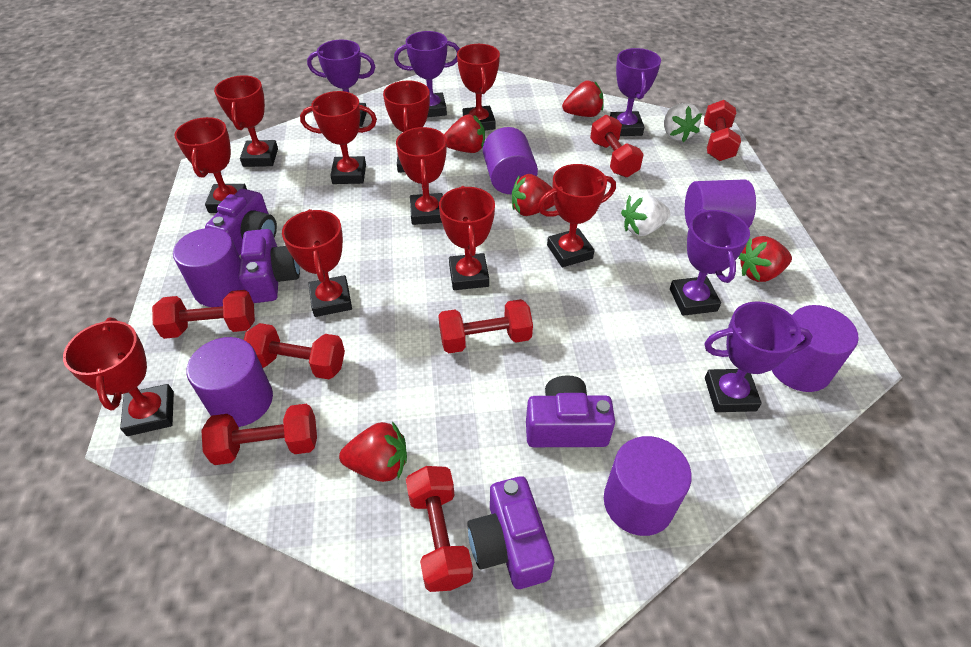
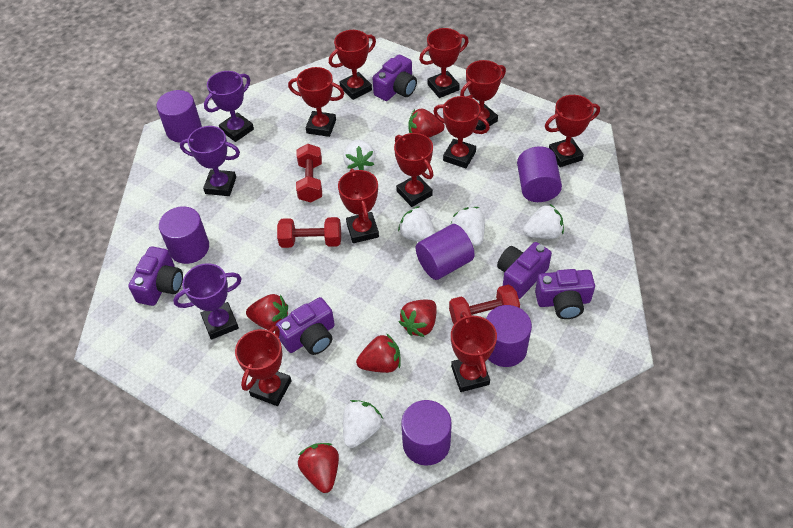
purple camera: 4 -> 5
purple trophy: 5 -> 3
red dumbbell: 7 -> 3
white strawberry: 2 -> 5

